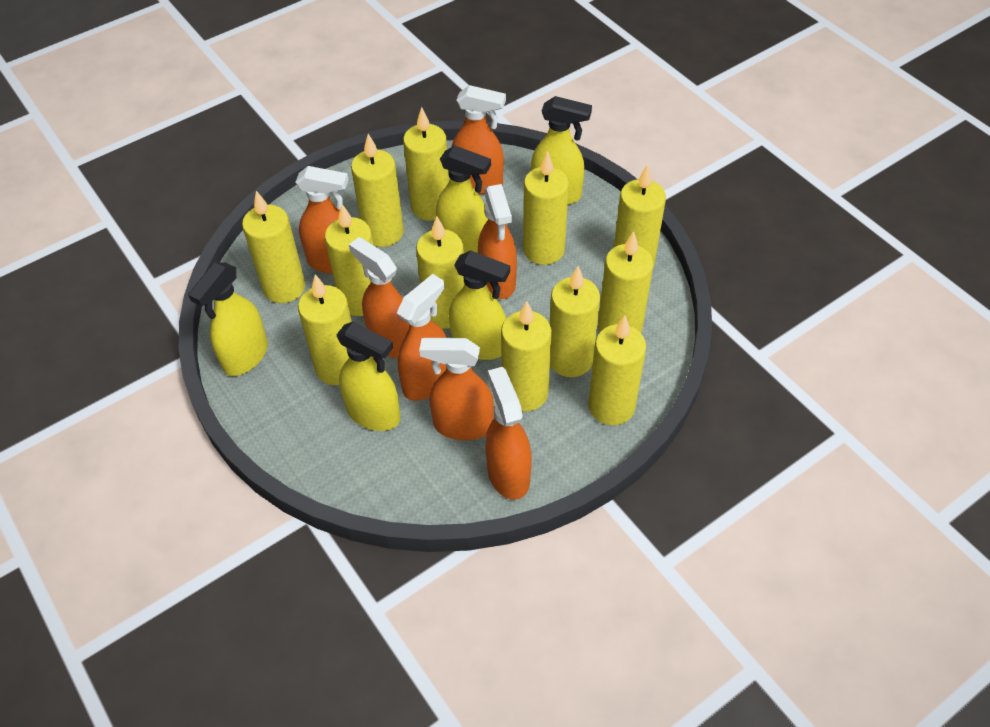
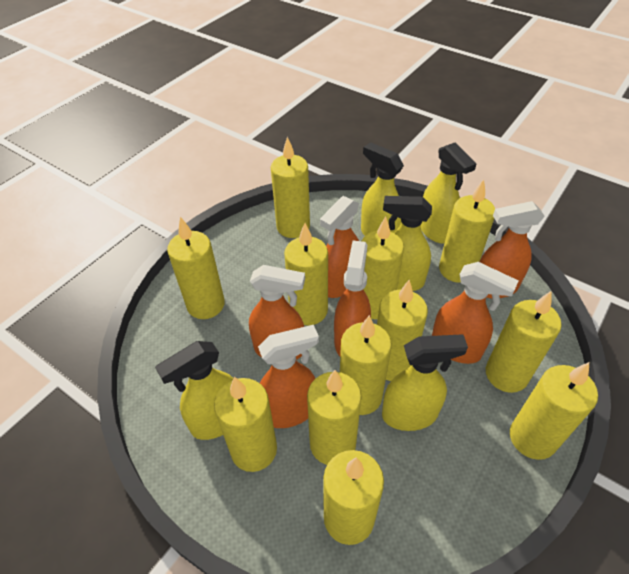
orange spray bottle: 7 -> 6

